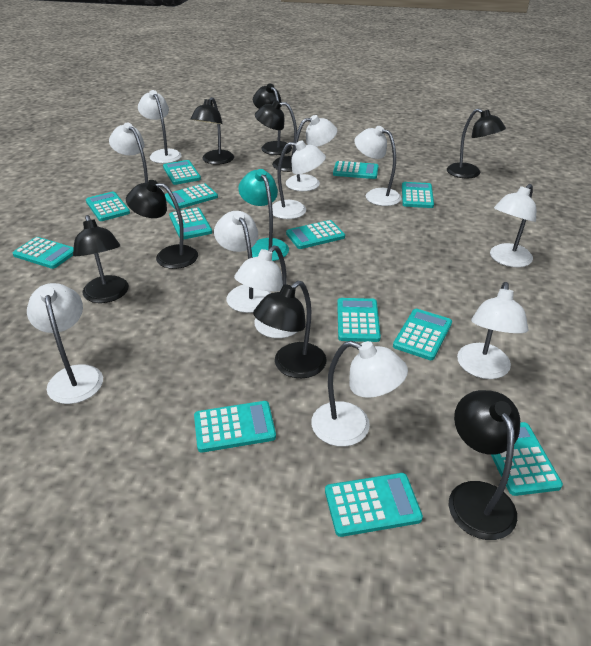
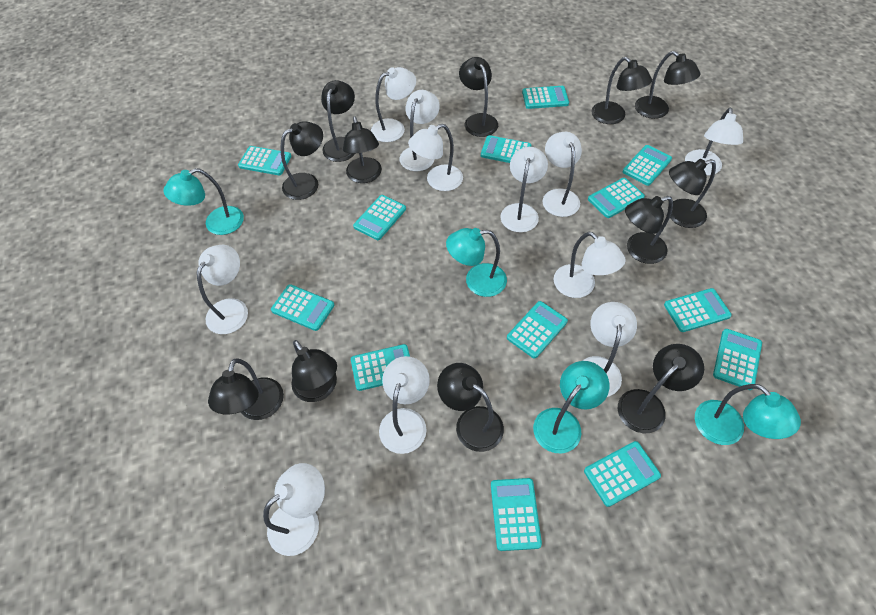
black lamp: 8 -> 12
turquoise lamp: 1 -> 4

